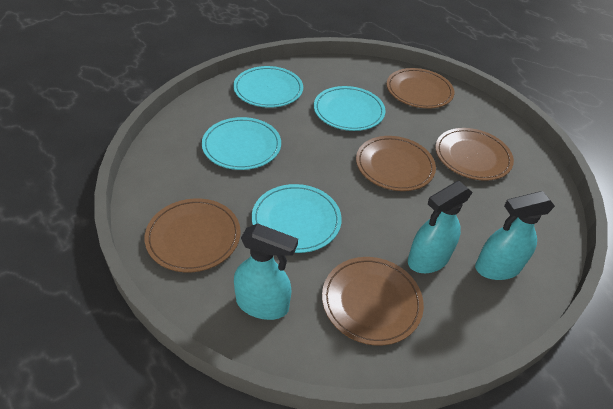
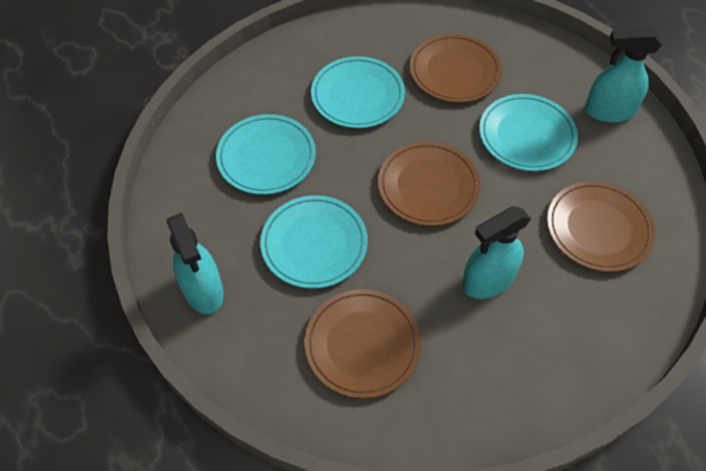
brown plate: 5 -> 4

